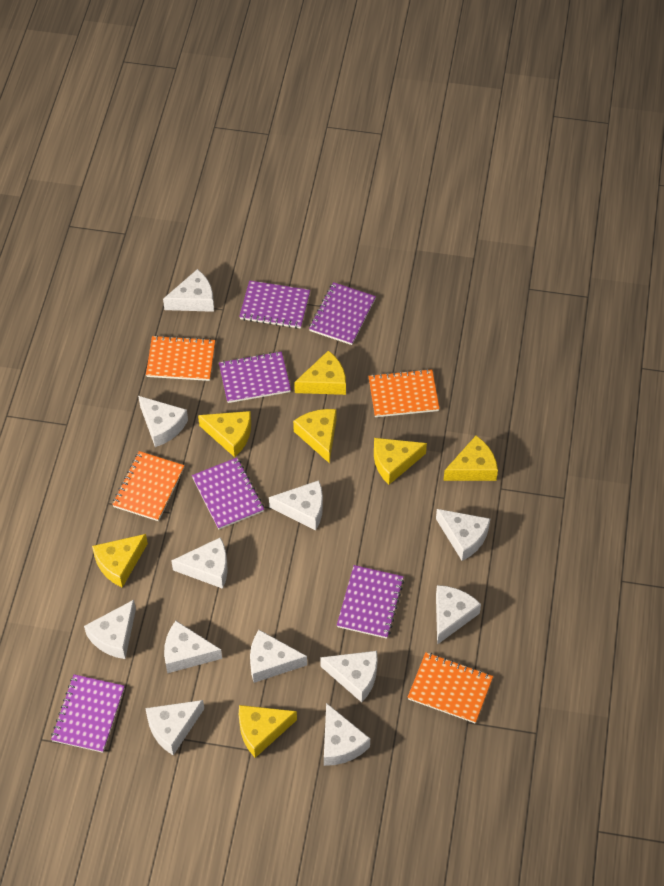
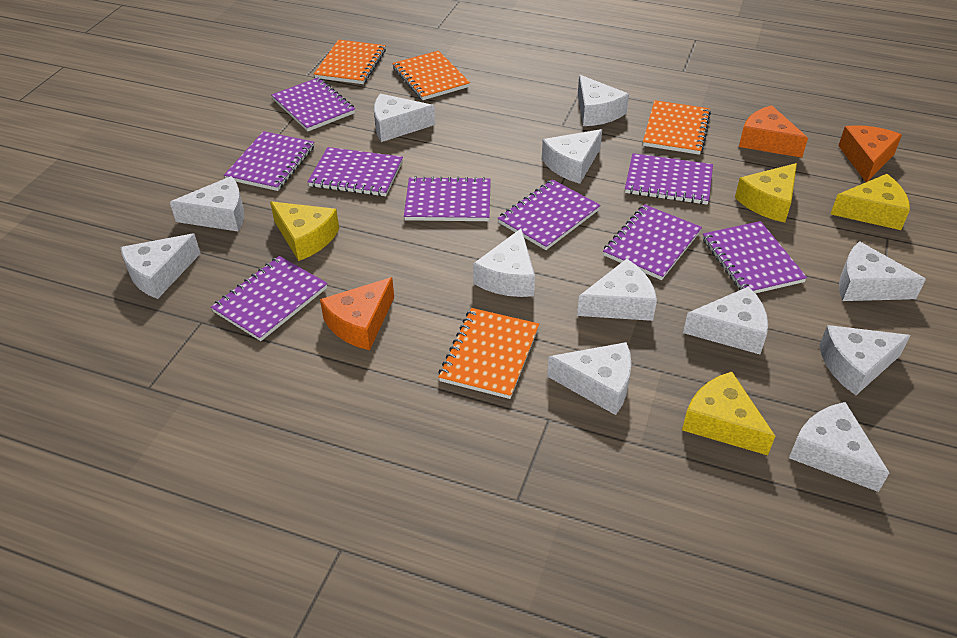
orange cheese: 0 -> 3
purple notebook: 6 -> 9
yellow cheese: 7 -> 4

